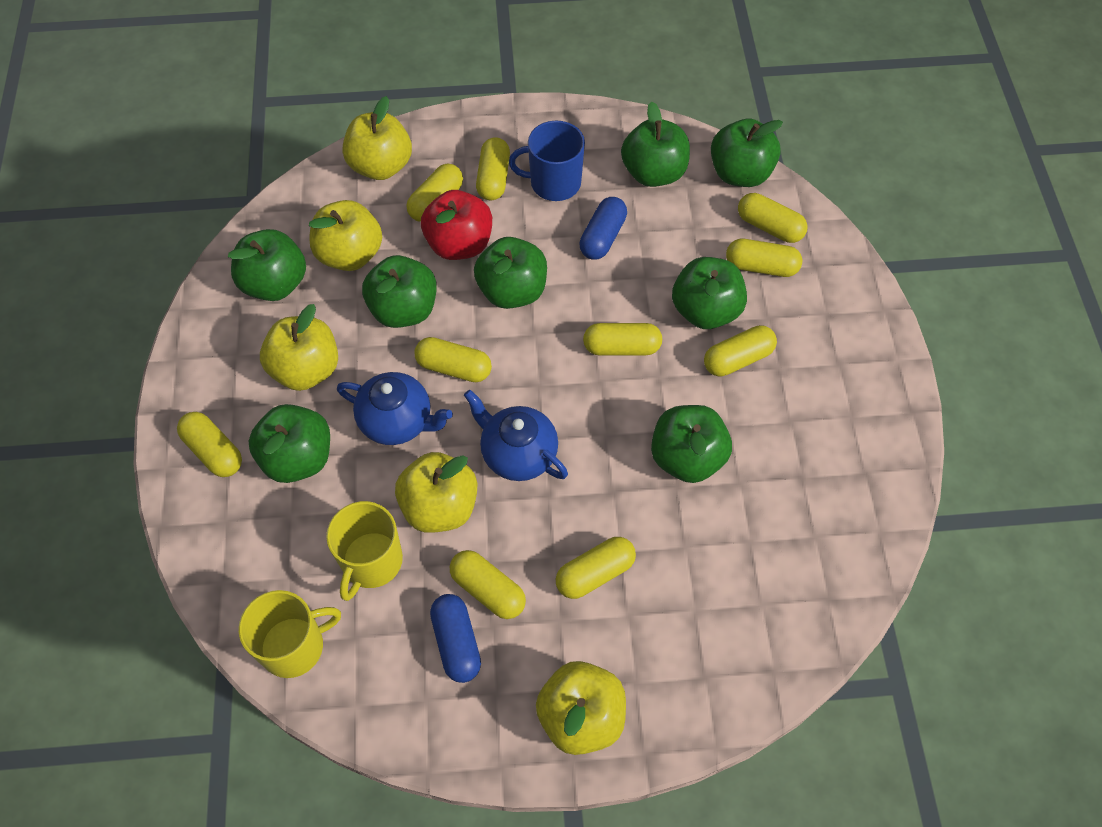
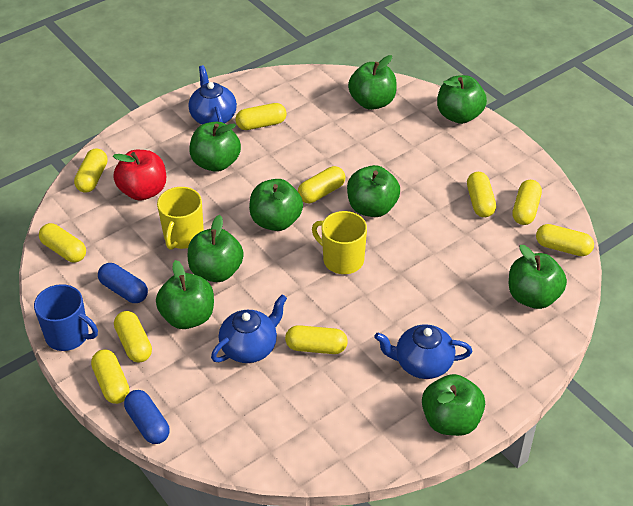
blue teapot: 2 -> 3
green apple: 8 -> 9
yellow apple: 5 -> 0

